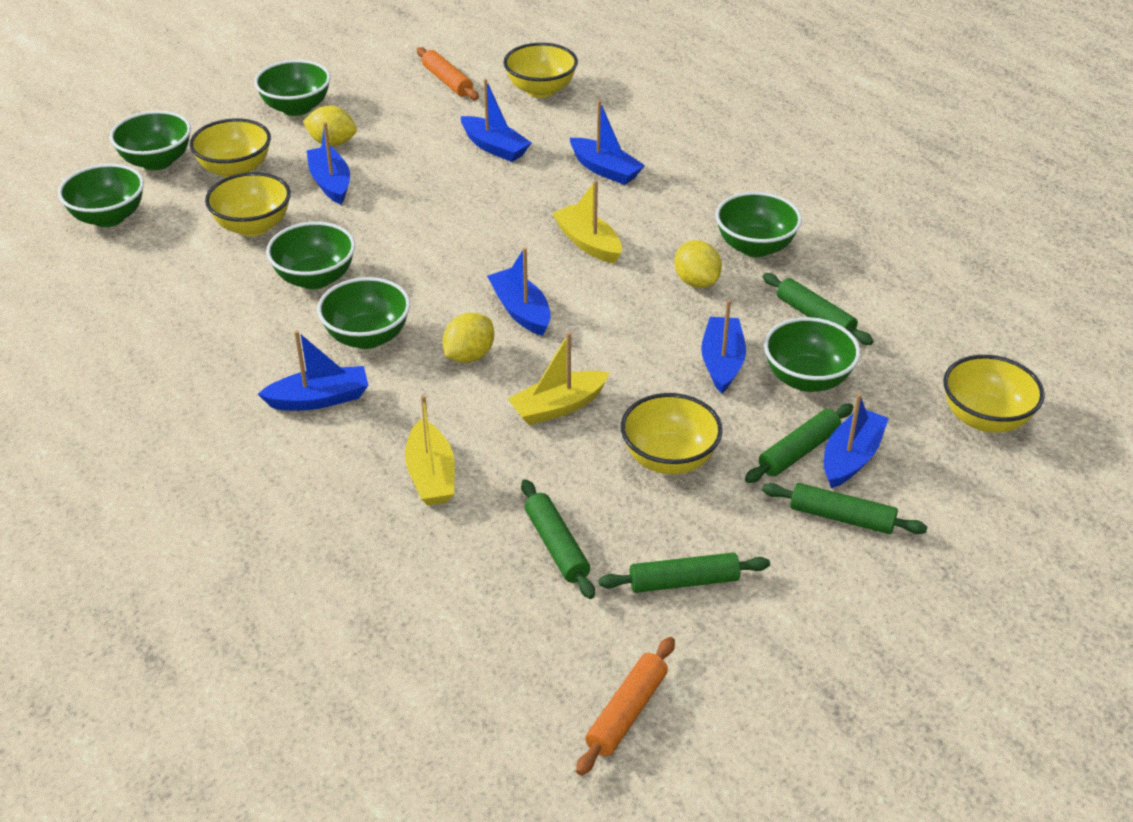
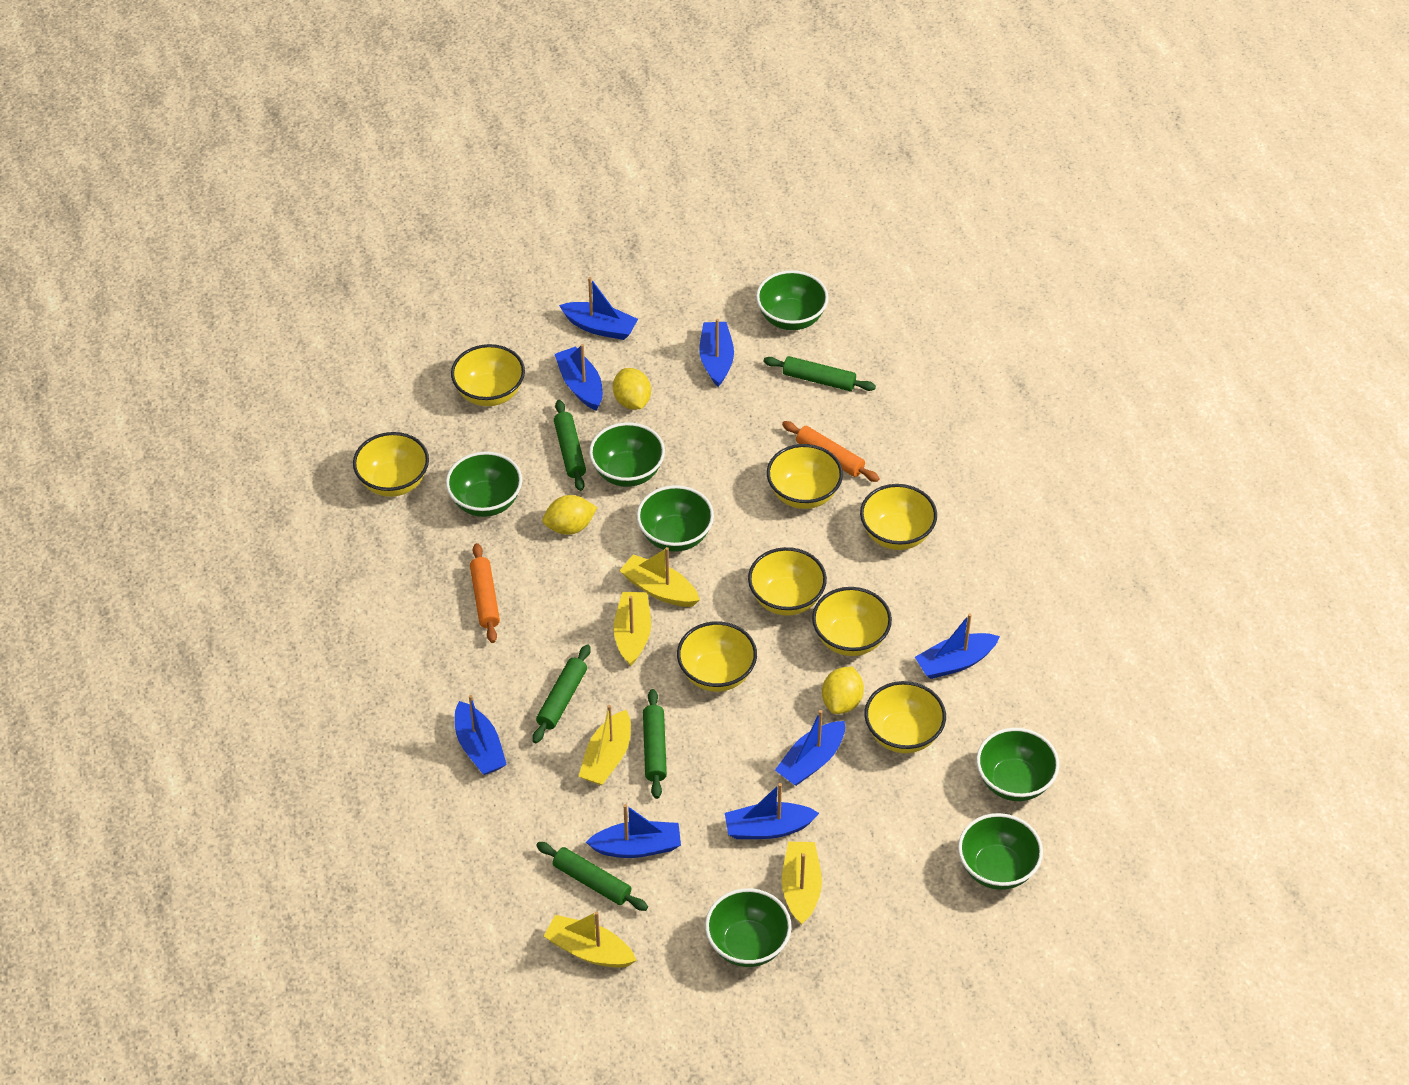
blue boat: 7 -> 8
yellow boat: 3 -> 5
yellow bowl: 5 -> 8

